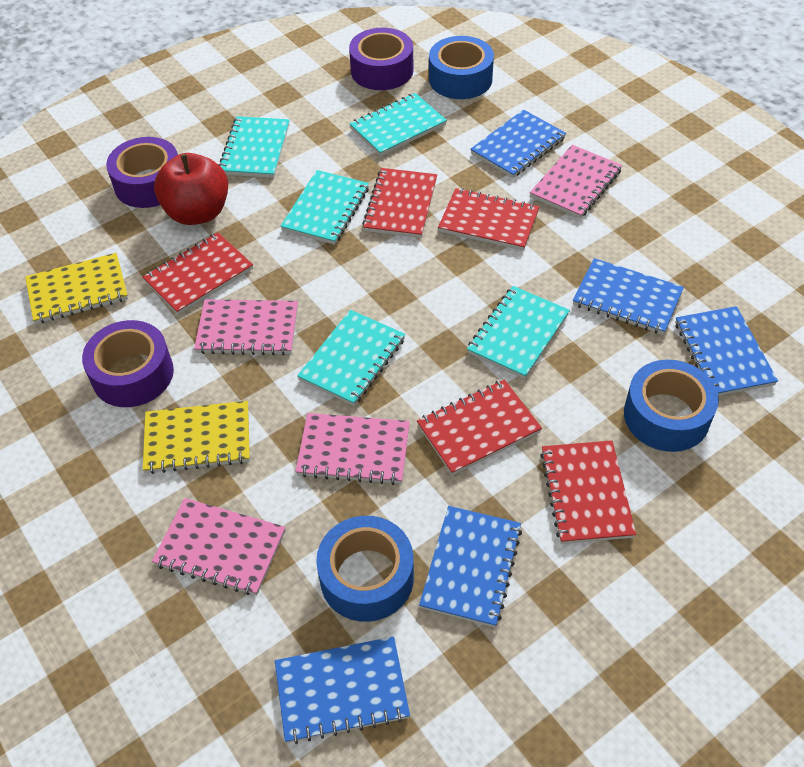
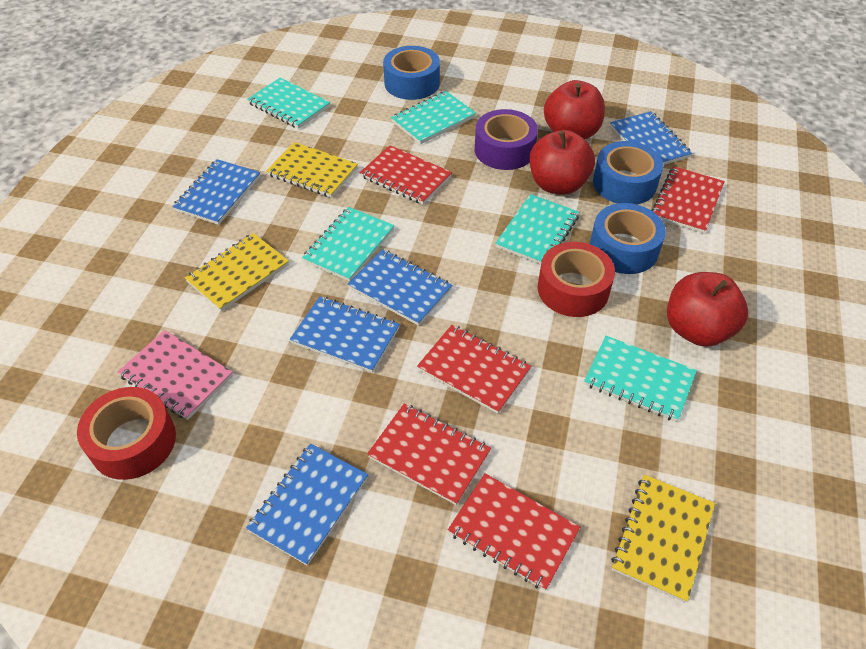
pink notebook: 4 -> 1
purple tape: 3 -> 1
red apple: 1 -> 3
red tape: 0 -> 2
yellow notebook: 2 -> 3

